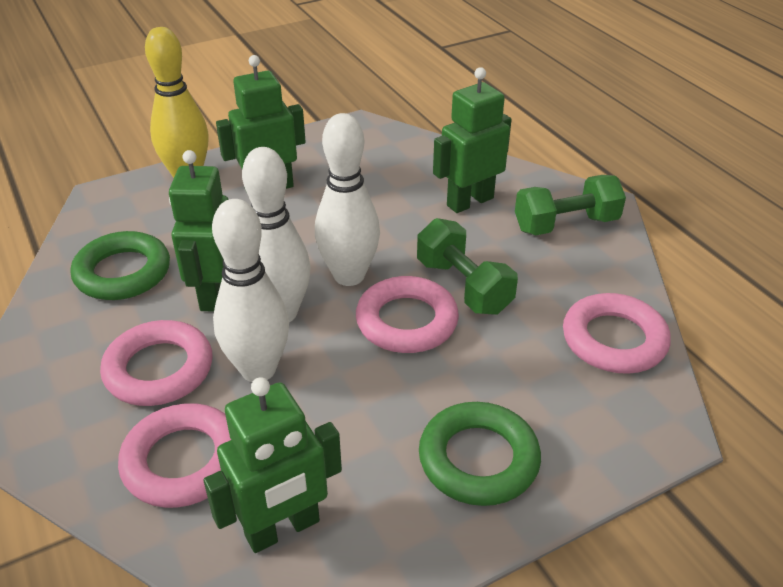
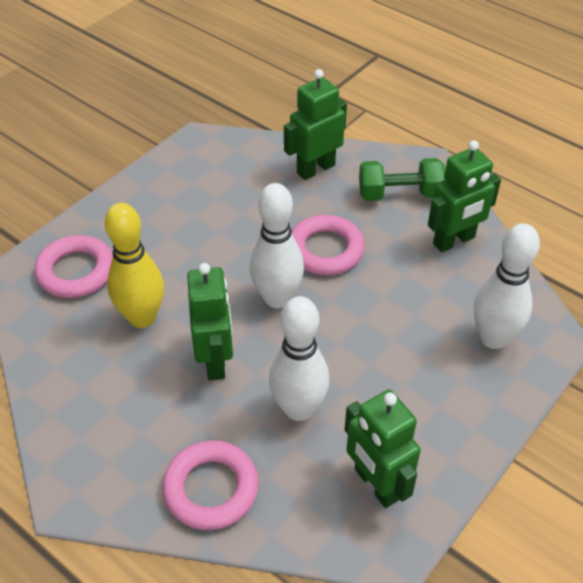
green dumbbell: 2 -> 1
green ring: 2 -> 0
pink ring: 4 -> 3

